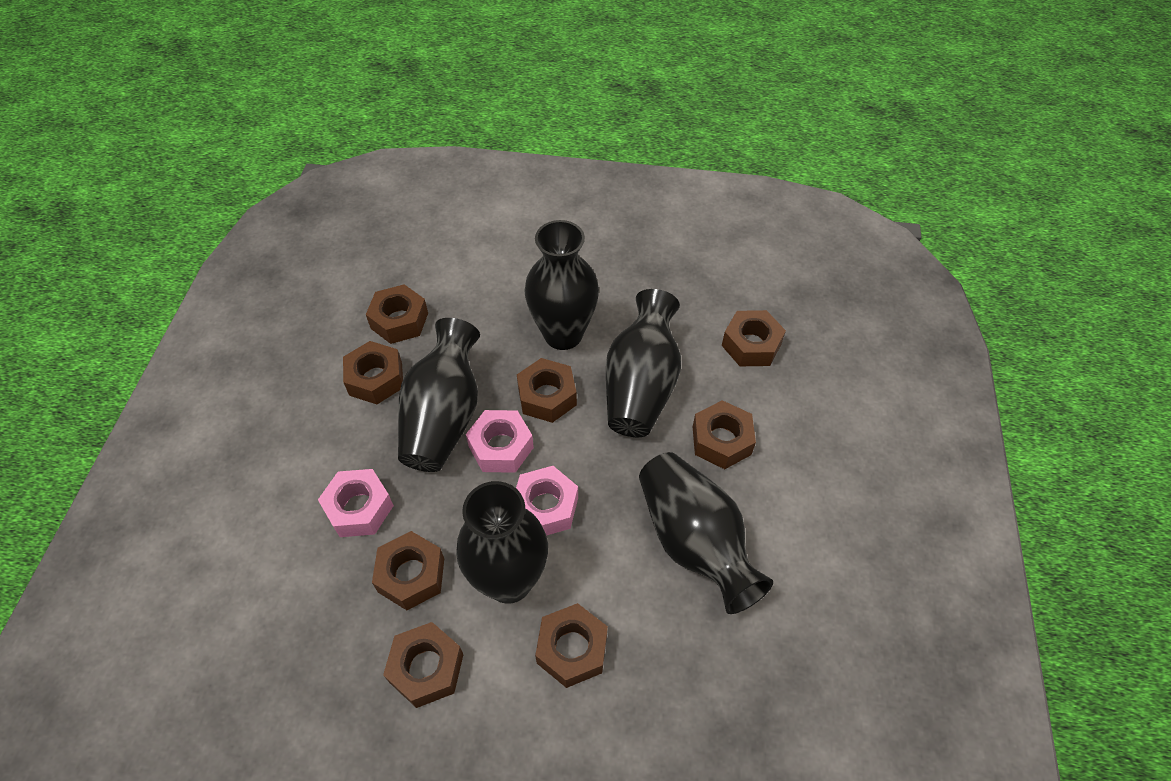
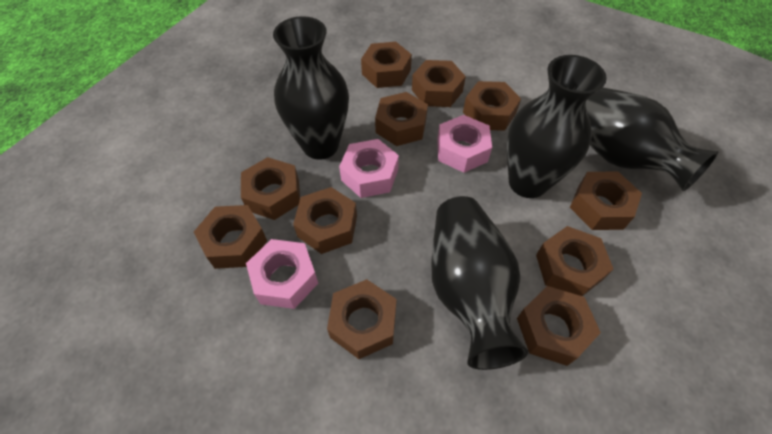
black vase: 5 -> 4
brown nut: 8 -> 11

